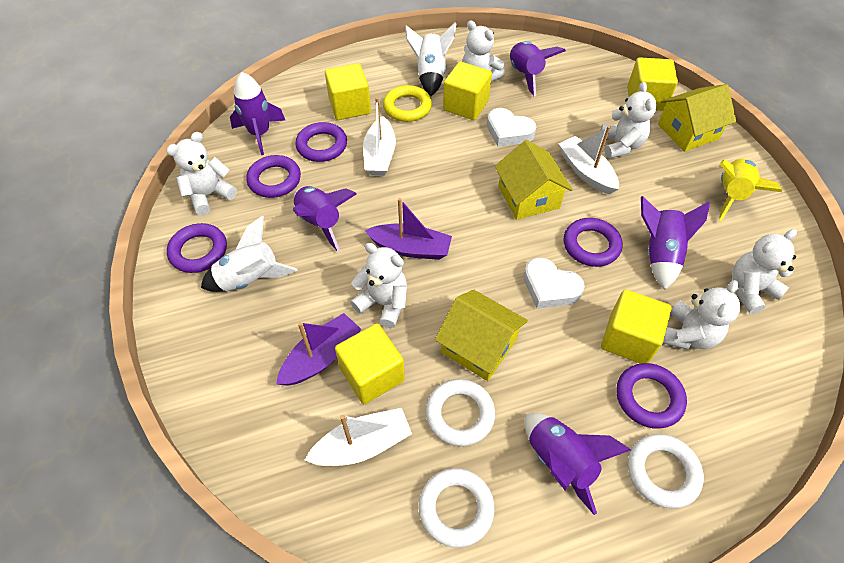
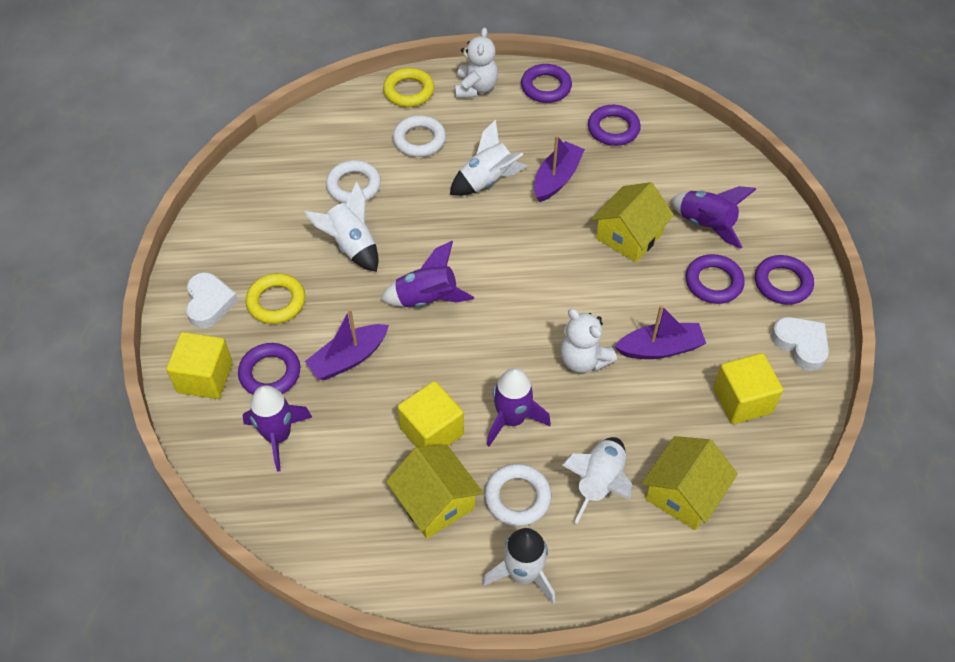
purple boat: 2 -> 3
purple rocket: 5 -> 4
white boat: 3 -> 0
white rocket: 2 -> 4
white teddy bear: 6 -> 2
yellow cube: 5 -> 3
yellow ring: 1 -> 2
yellow rocket: 1 -> 0

